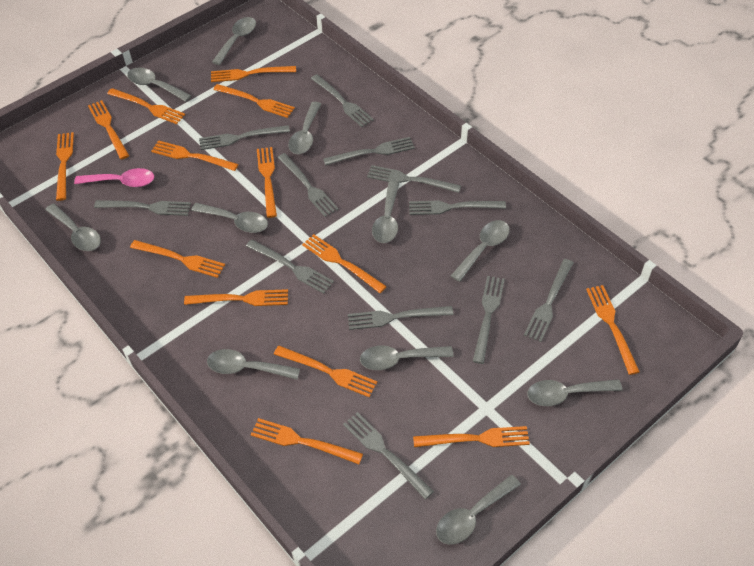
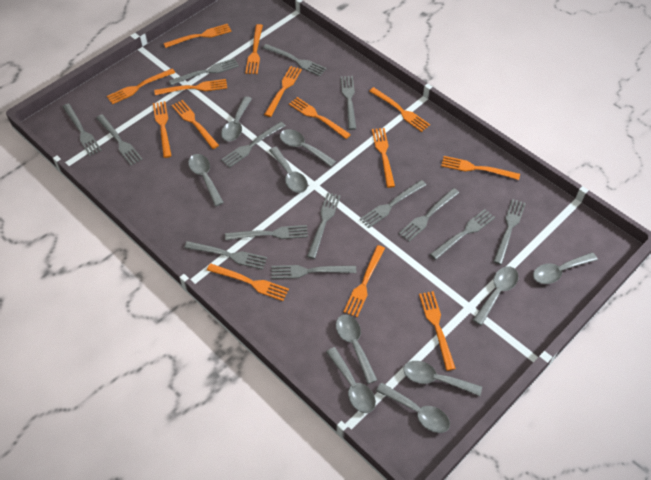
grey fork: 12 -> 14
grey spoon: 11 -> 10
pink spoon: 1 -> 0

